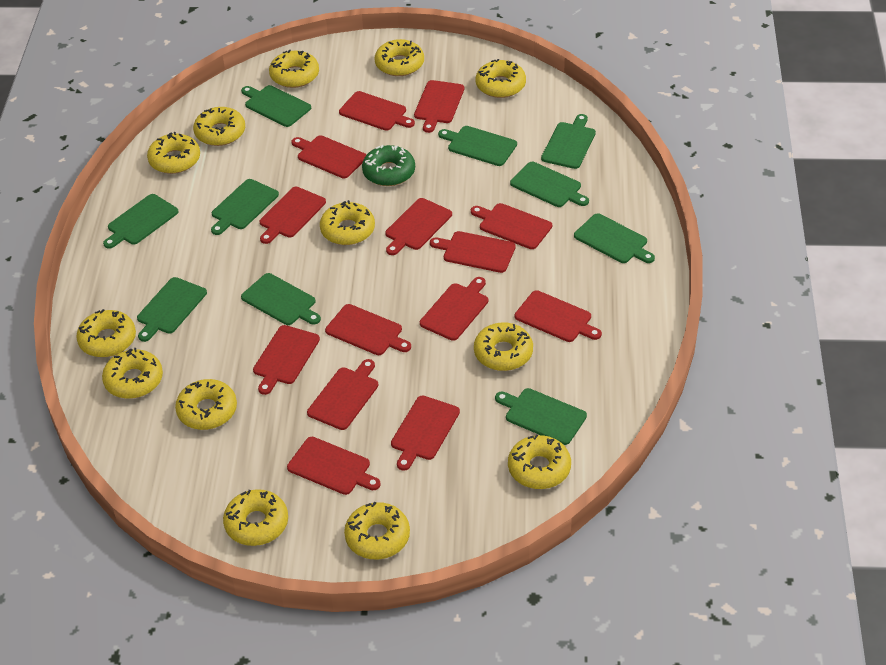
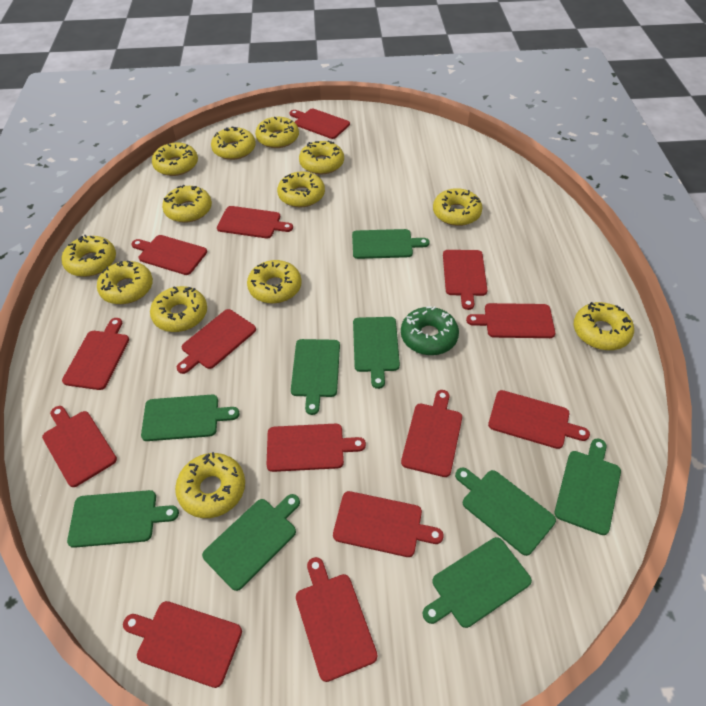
green cutting board: 10 -> 9

